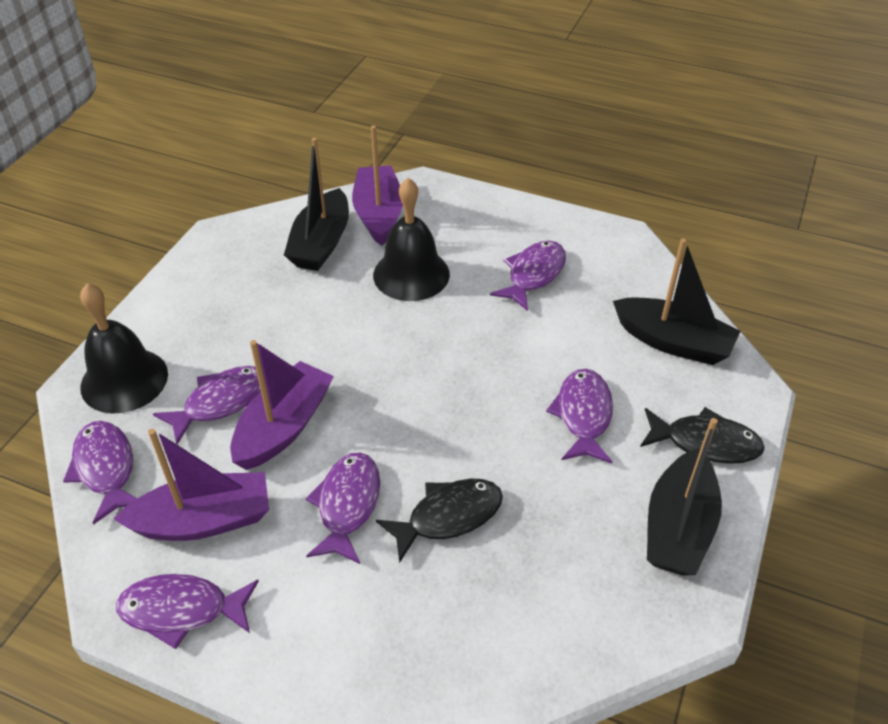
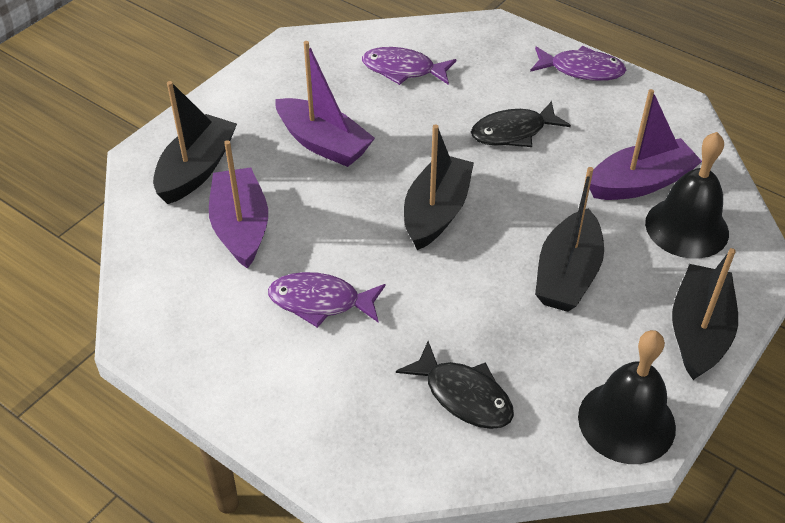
black boat: 3 -> 4
purple fish: 6 -> 3

